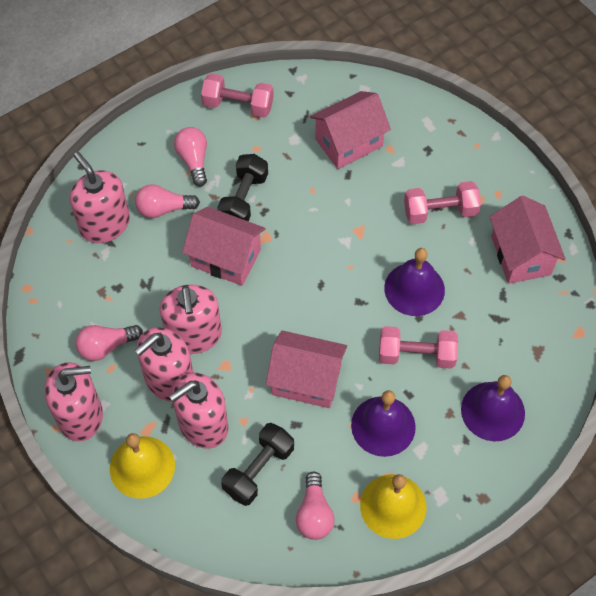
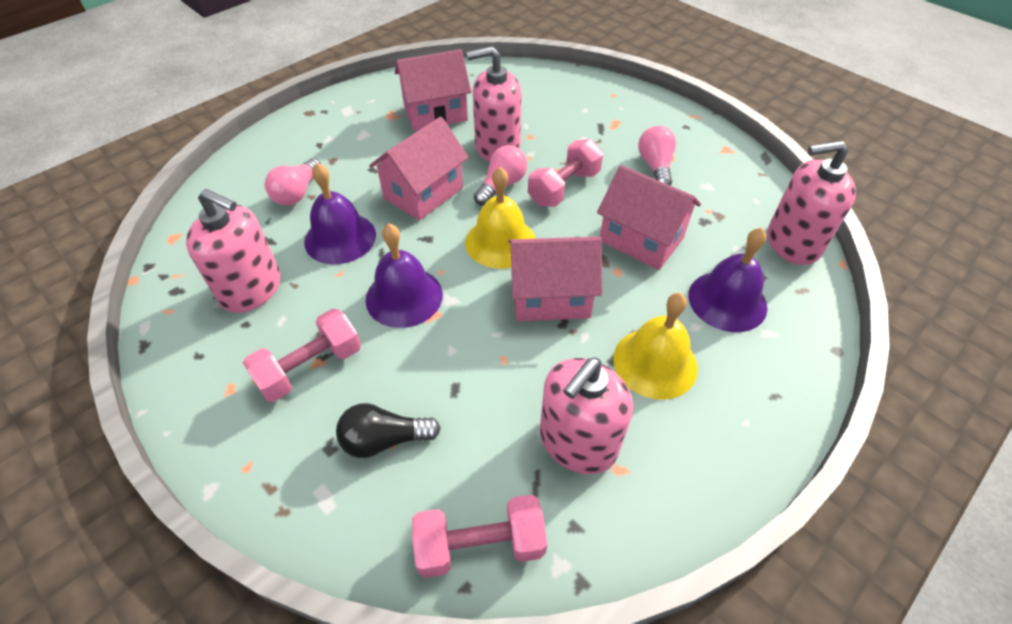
black dumbbell: 2 -> 0
black light bulb: 0 -> 1
pink light bulb: 4 -> 3
pink soap dispenser: 5 -> 4

